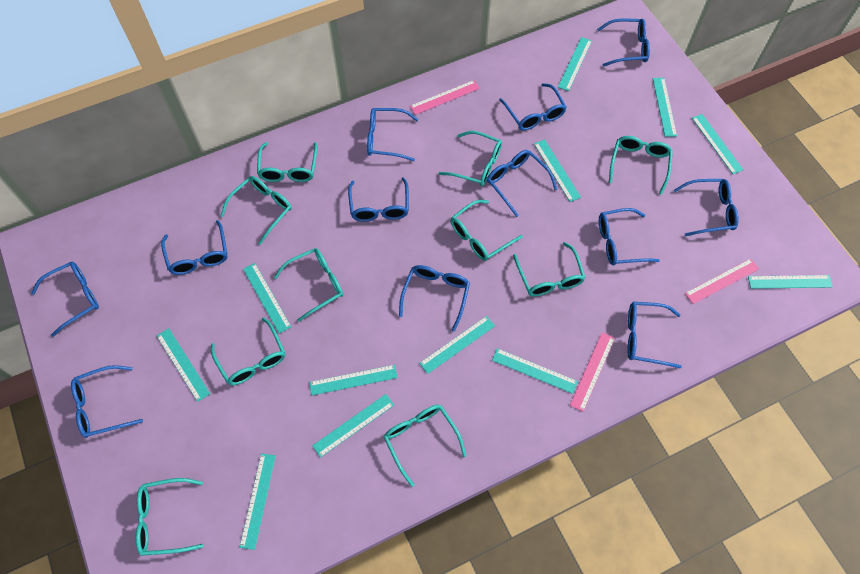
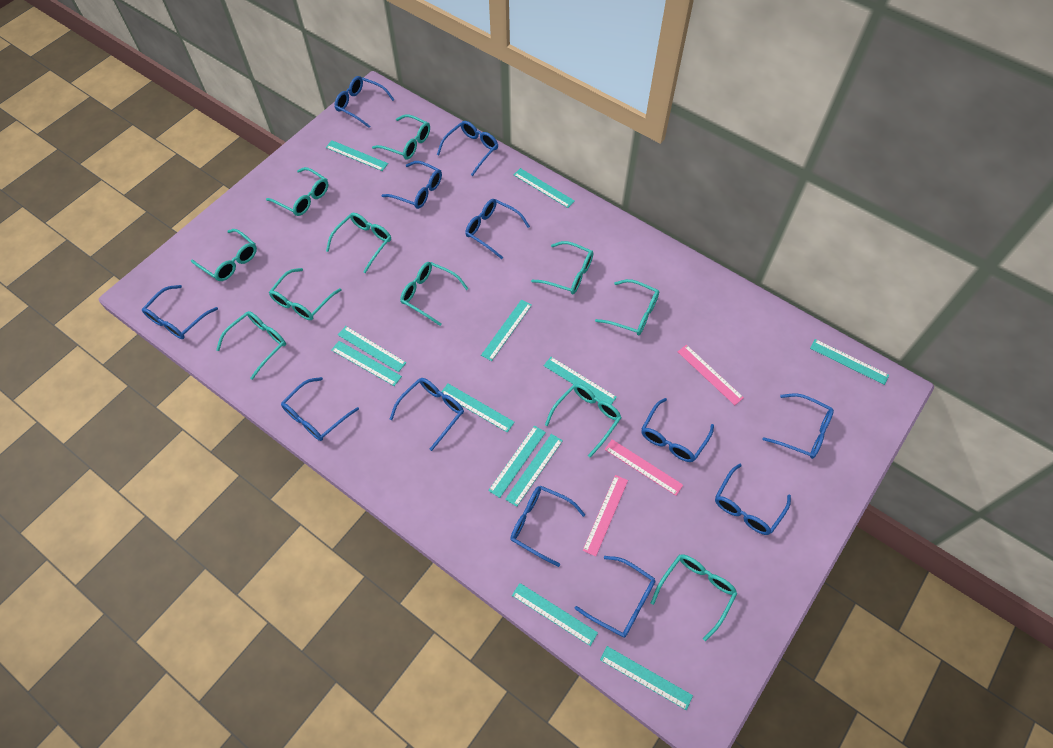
turquoise glasses: 10 -> 11

